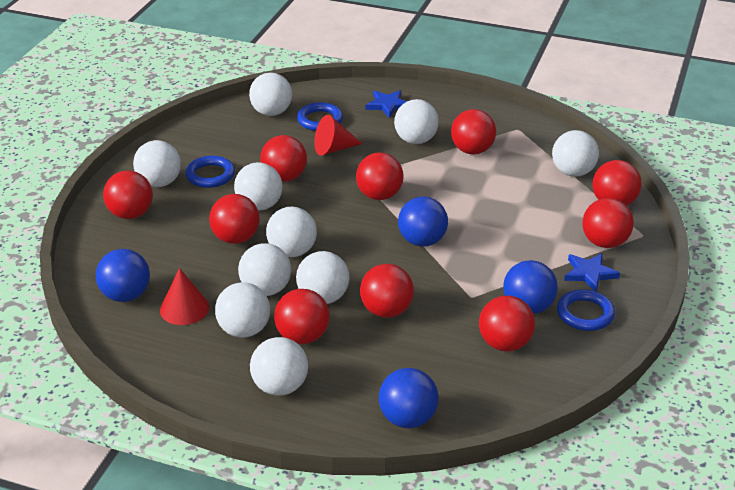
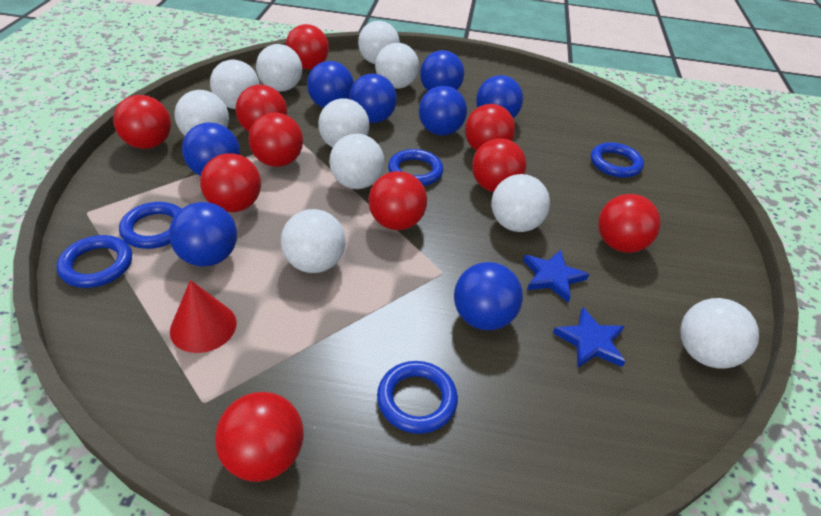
blue ball: 4 -> 8
blue ring: 3 -> 5
red cone: 2 -> 1

